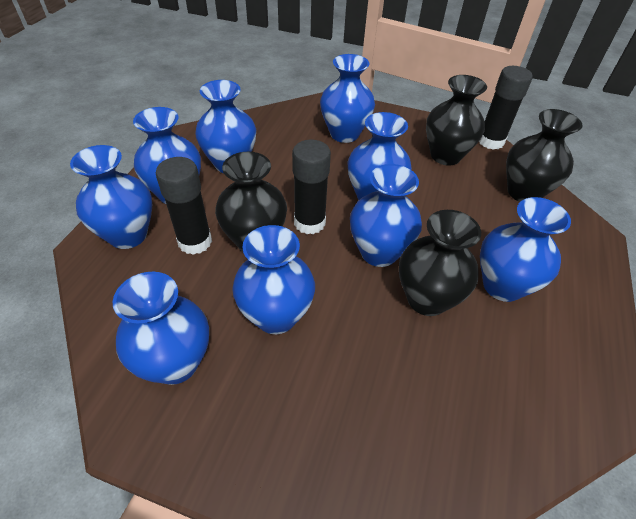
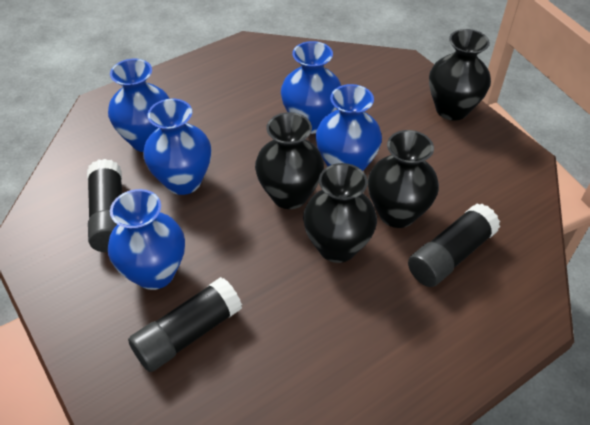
blue vase: 9 -> 5

